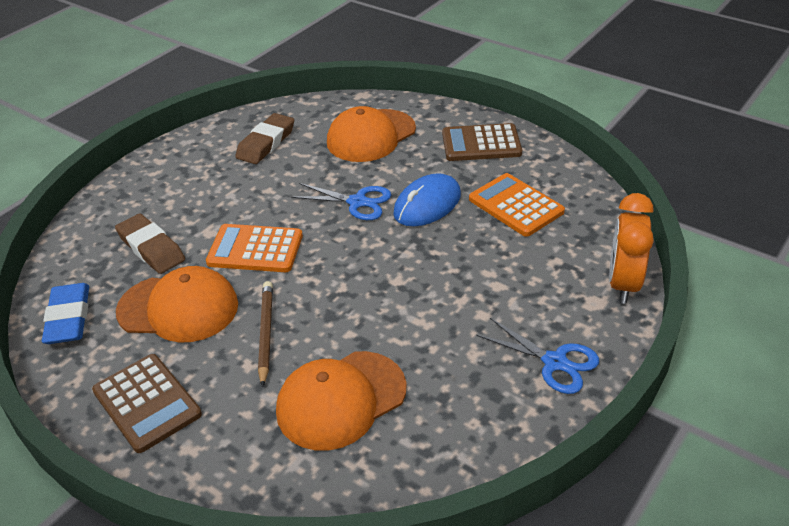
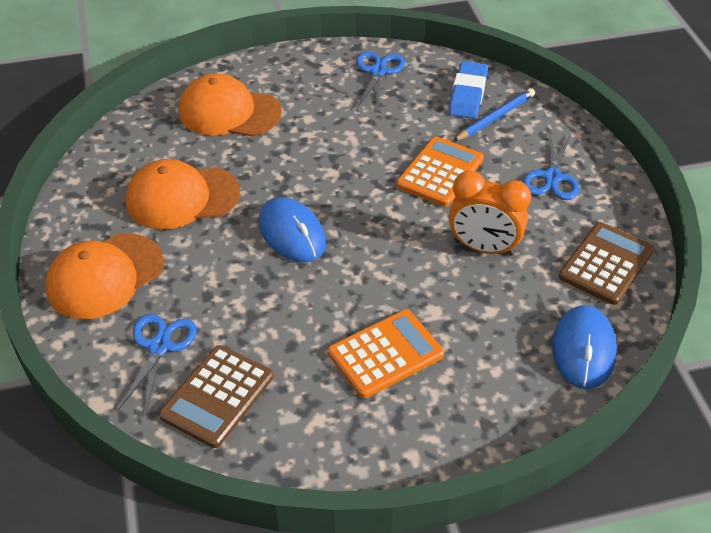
blue mouse: 1 -> 2
blue pencil: 0 -> 1
blue scissors: 2 -> 3
brown eraser: 2 -> 0
brown pencil: 1 -> 0

